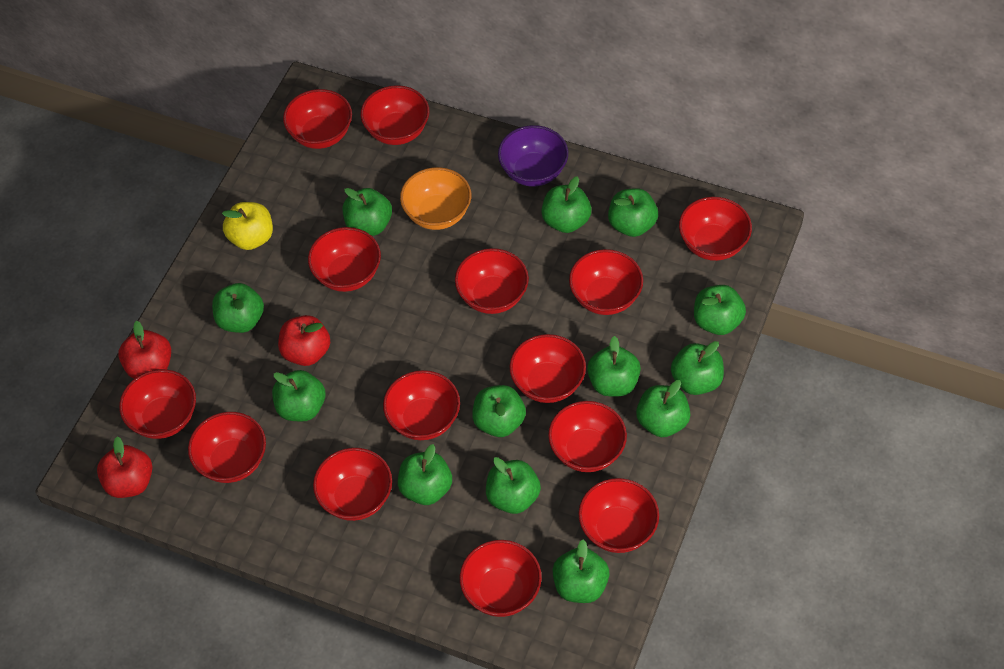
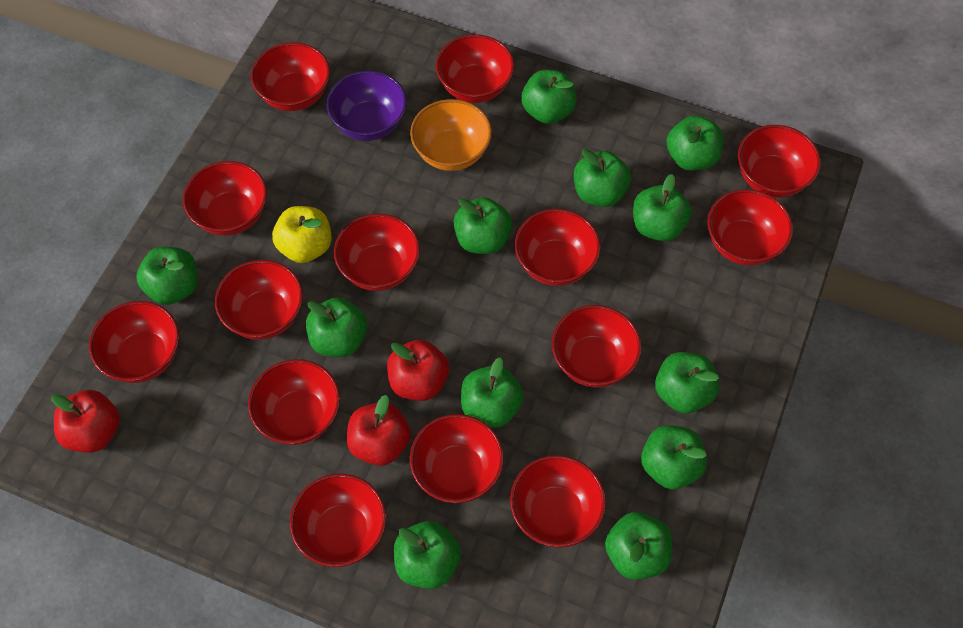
green apple: 13 -> 12

